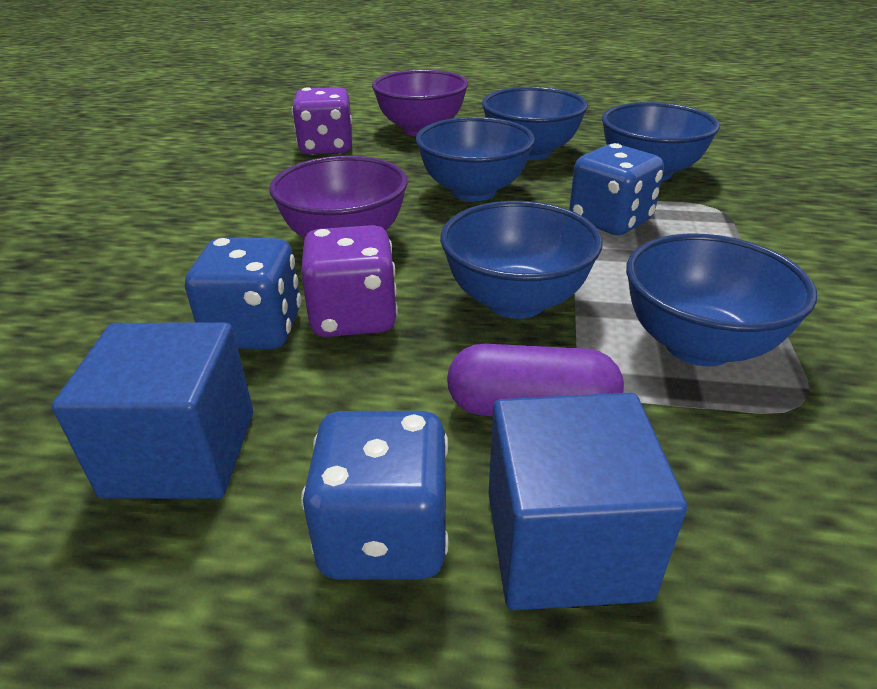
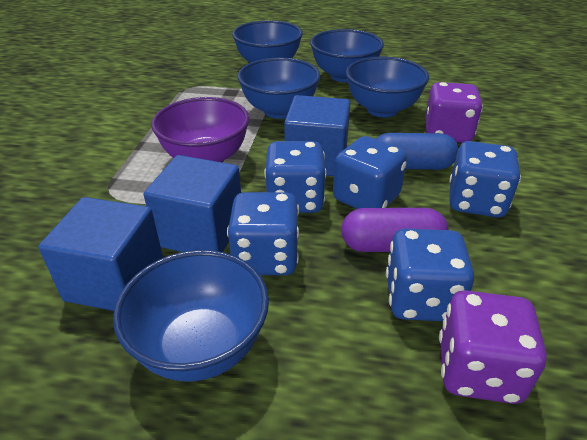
blue capsule: 0 -> 1
blue cube: 2 -> 3
blue dice: 3 -> 5
purple bowl: 2 -> 1

